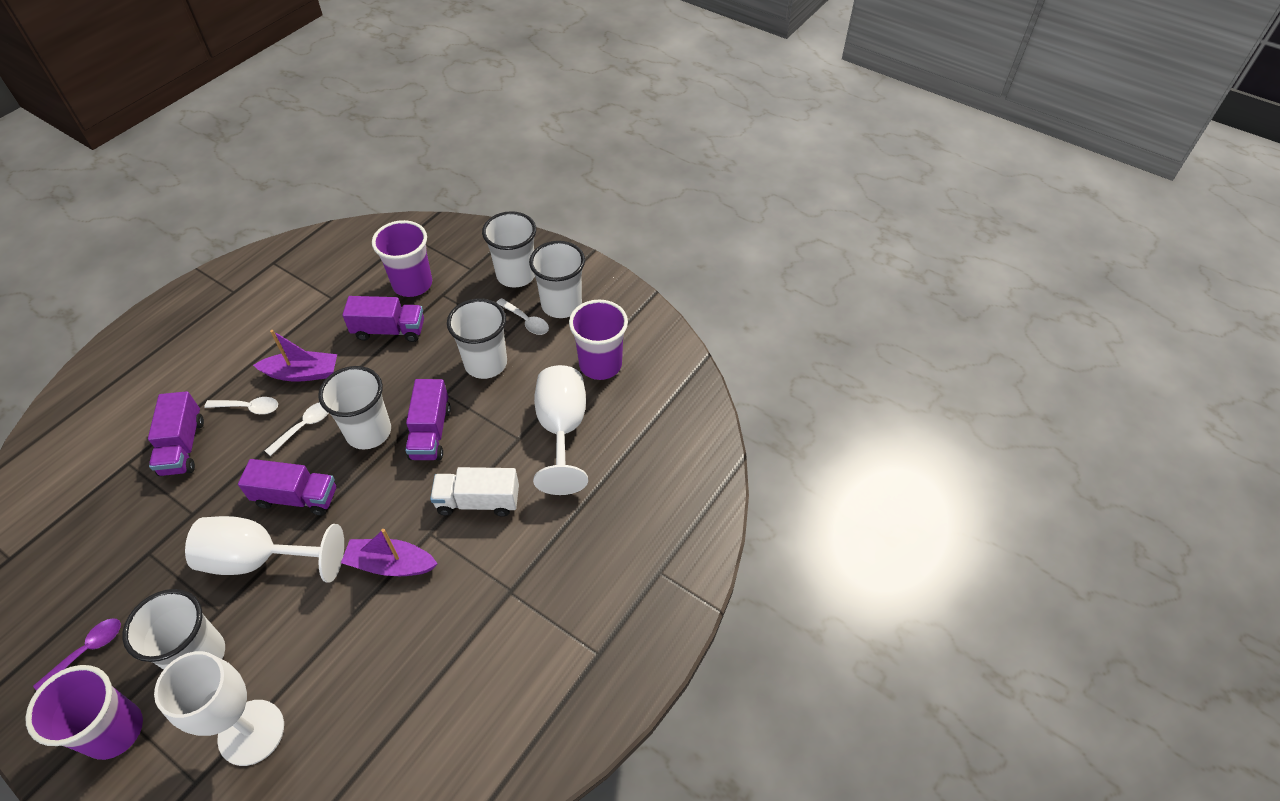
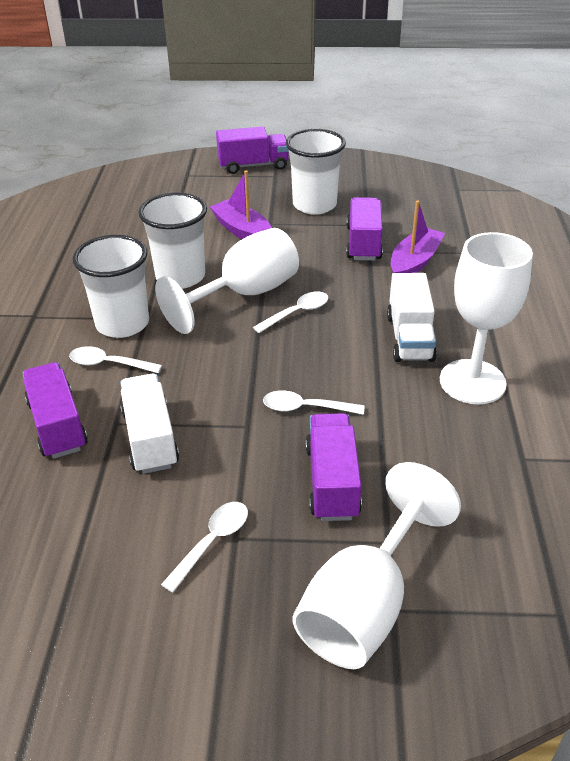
purple cup: 3 -> 0
purple spoon: 1 -> 0
white cup: 5 -> 3
white spoon: 3 -> 4
white truck: 1 -> 2

